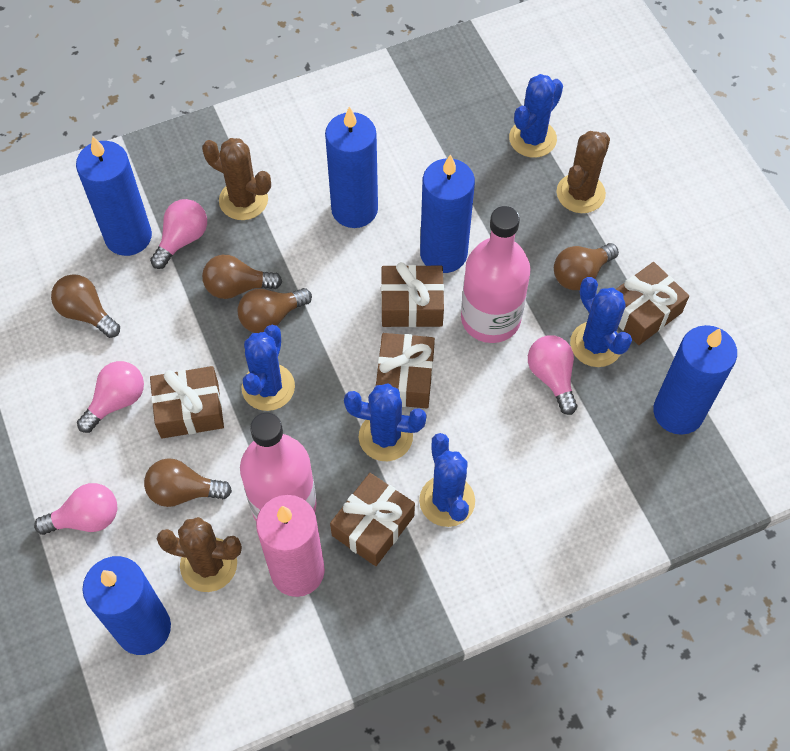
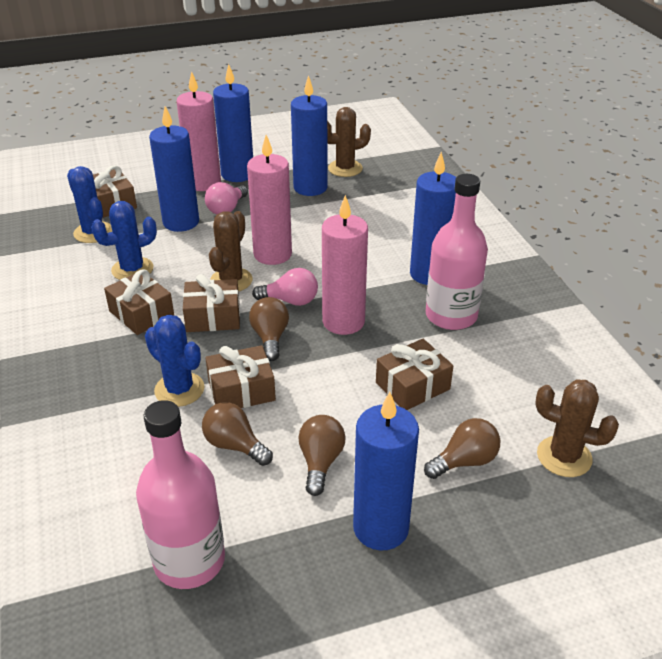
blue cactus: 5 -> 3
brown light bulb: 5 -> 4
pink candle: 1 -> 3
pink light bulb: 4 -> 2

